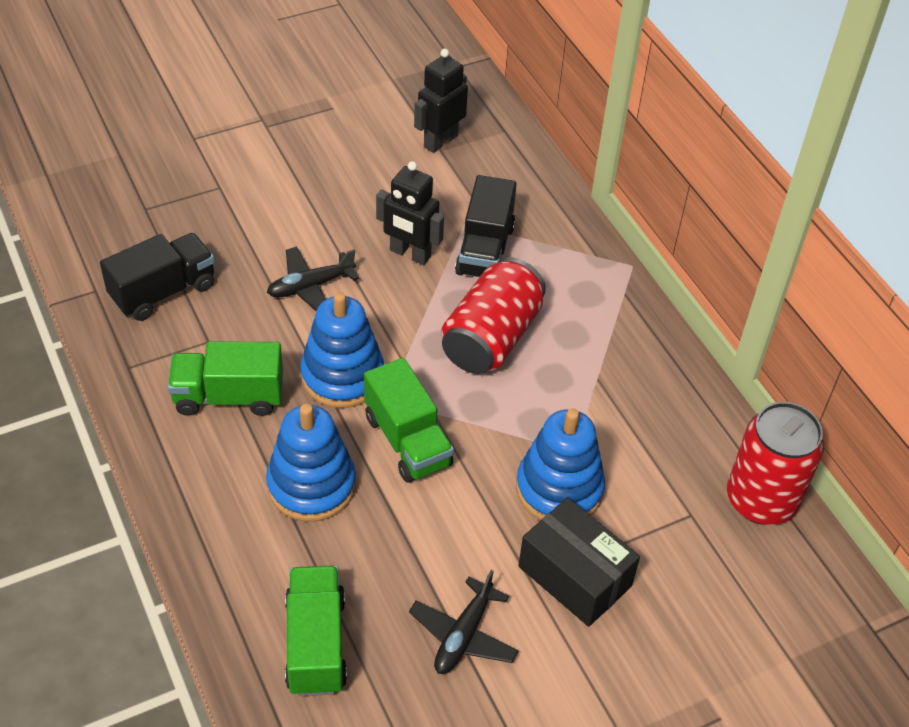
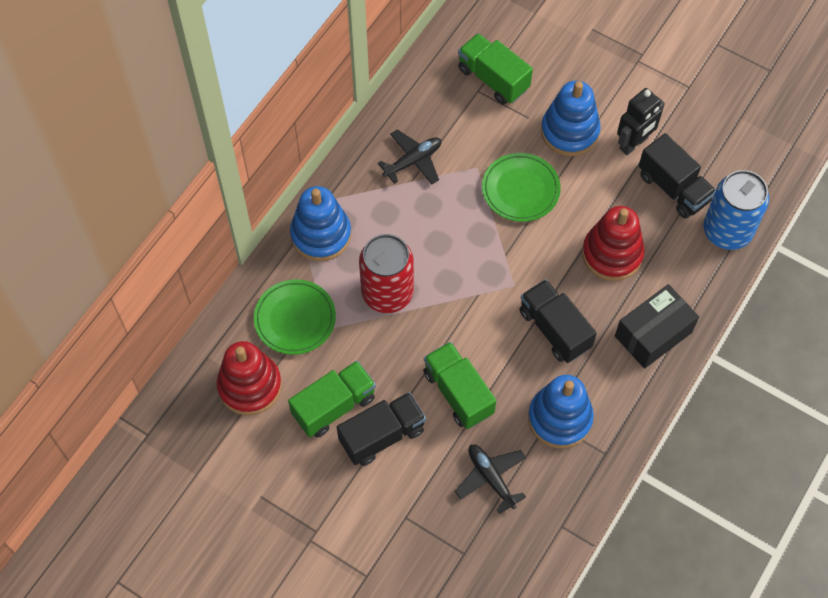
black robot: 2 -> 1
black truck: 2 -> 3
blue can: 0 -> 1
green plate: 0 -> 2
red can: 2 -> 1
red stacking toy: 0 -> 2

